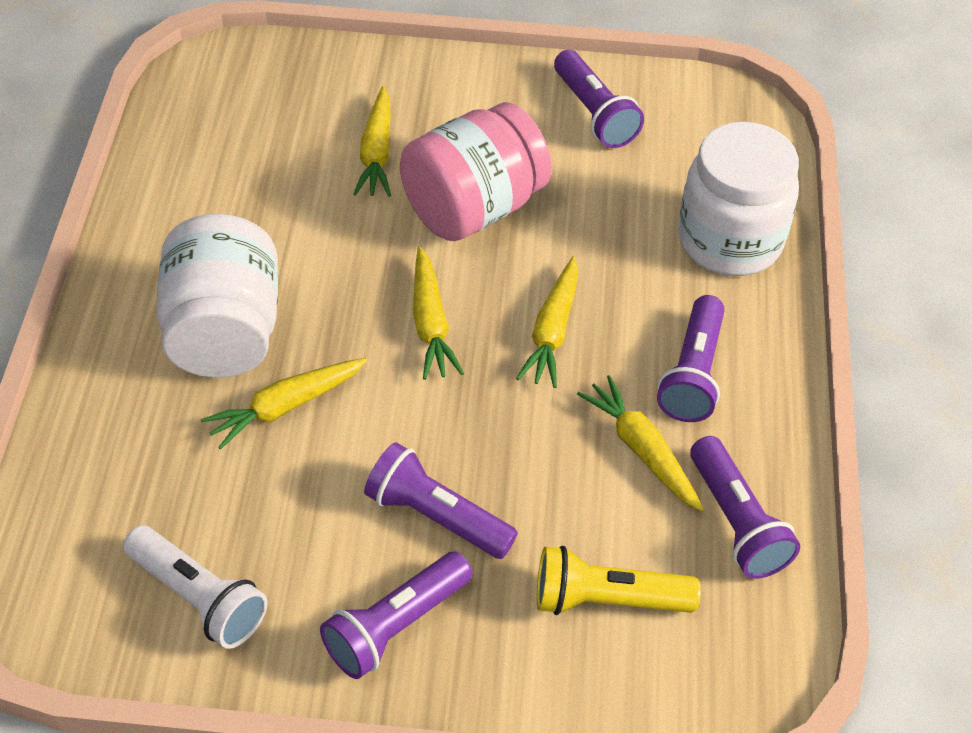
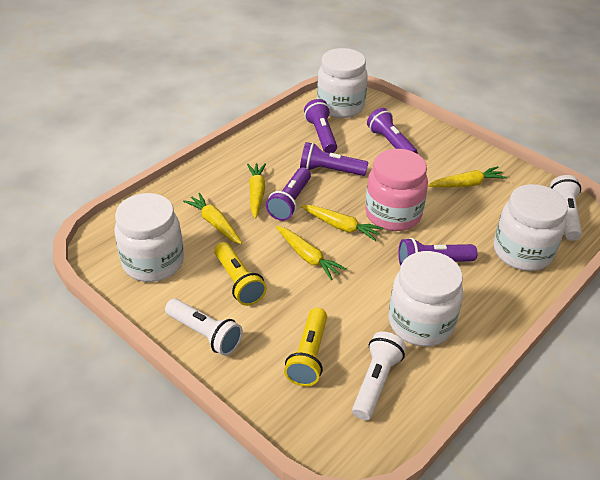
white flashlight: 1 -> 3
white jar: 2 -> 4
yellow flashlight: 1 -> 2

